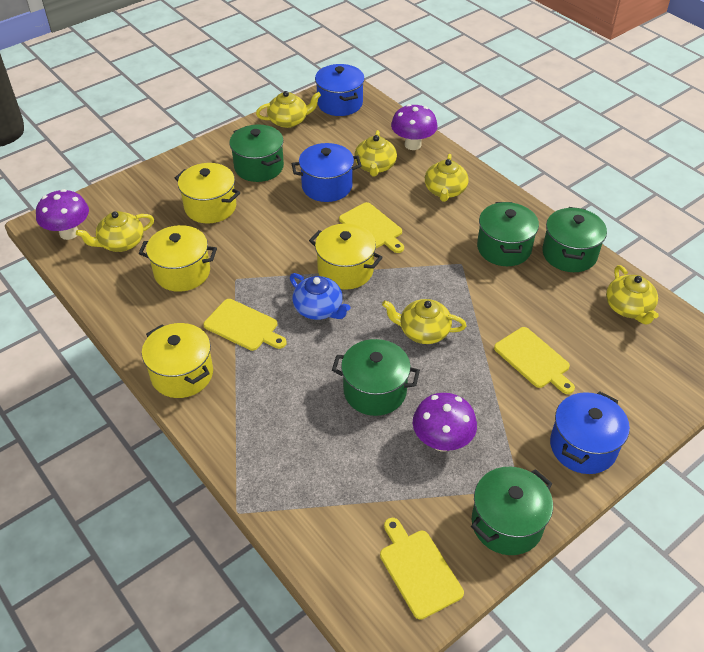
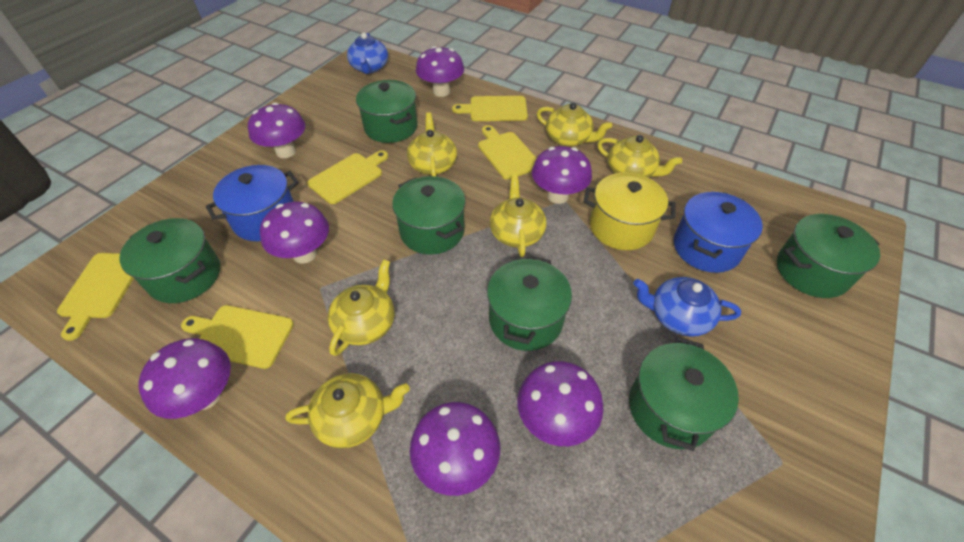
blue pot: 3 -> 2
blue teapot: 1 -> 2
green pot: 5 -> 6
purple mushroom: 3 -> 7
yellow cutting board: 4 -> 5
yellow pot: 4 -> 1

